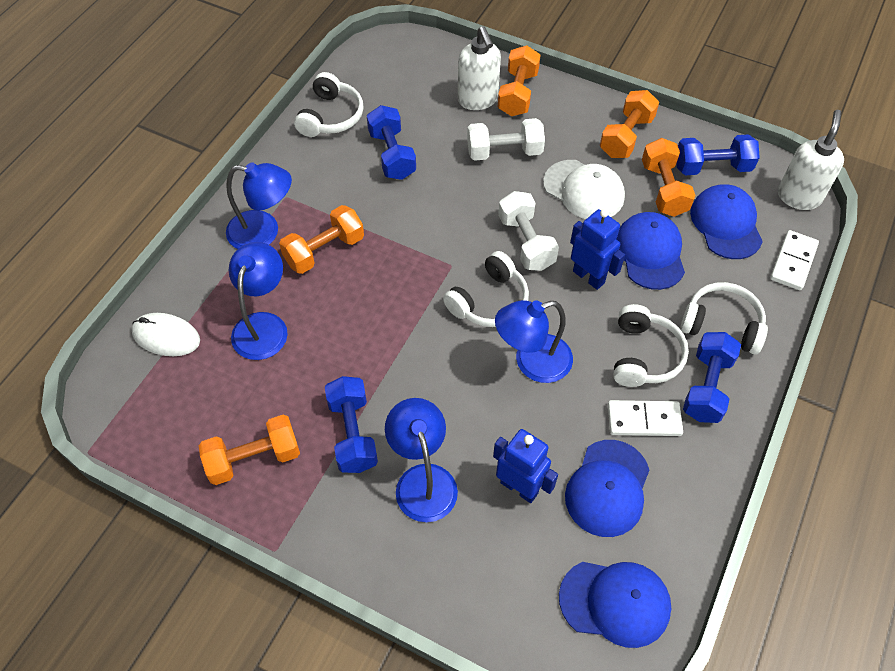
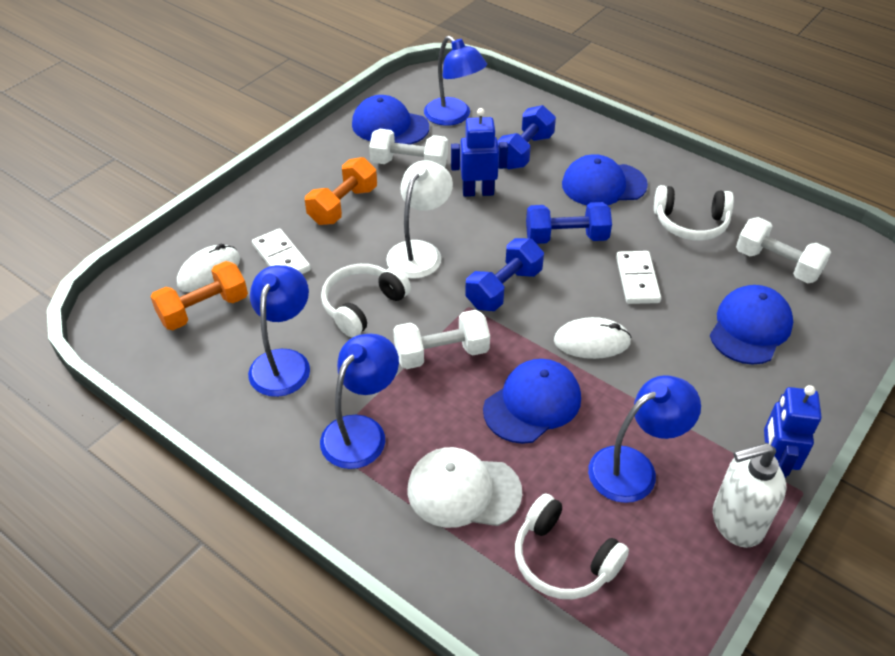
blue dumbbell: 4 -> 3
orange dumbbell: 5 -> 2
white dumbbell: 2 -> 3
white headphones: 4 -> 3
white lamp: 0 -> 1
white mouse: 1 -> 2
white soap dispenser: 2 -> 1

